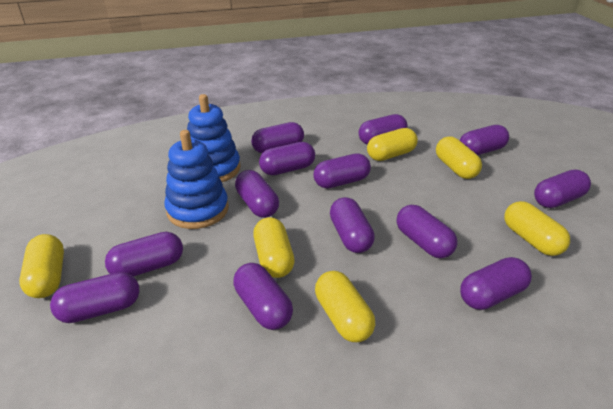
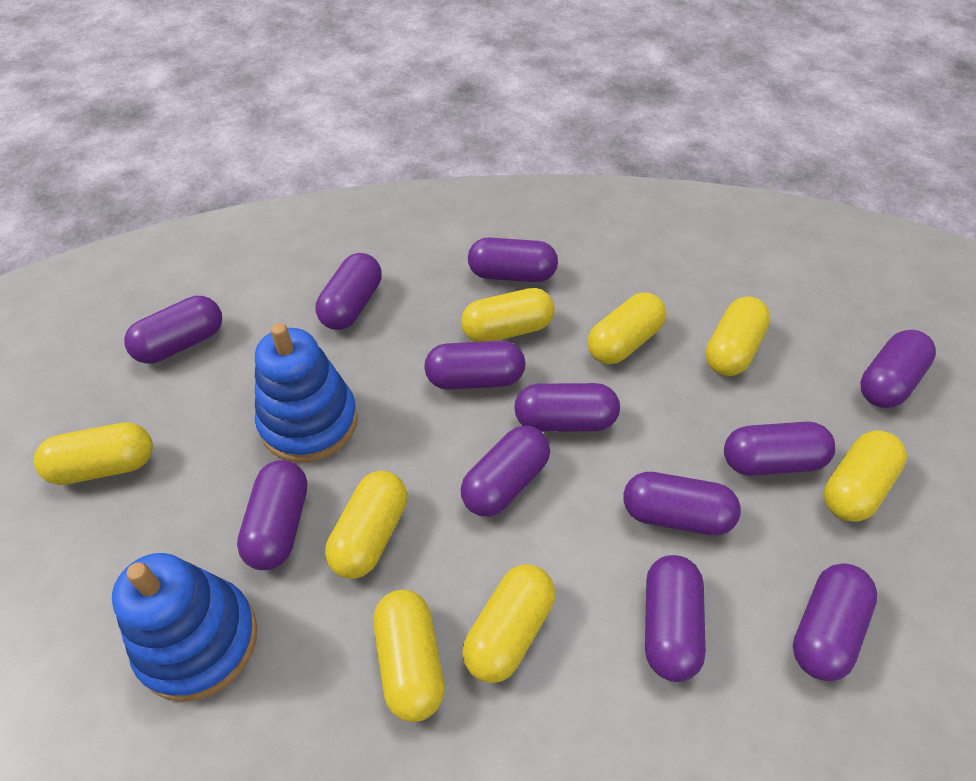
purple capsule: 13 -> 12
yellow capsule: 6 -> 8

